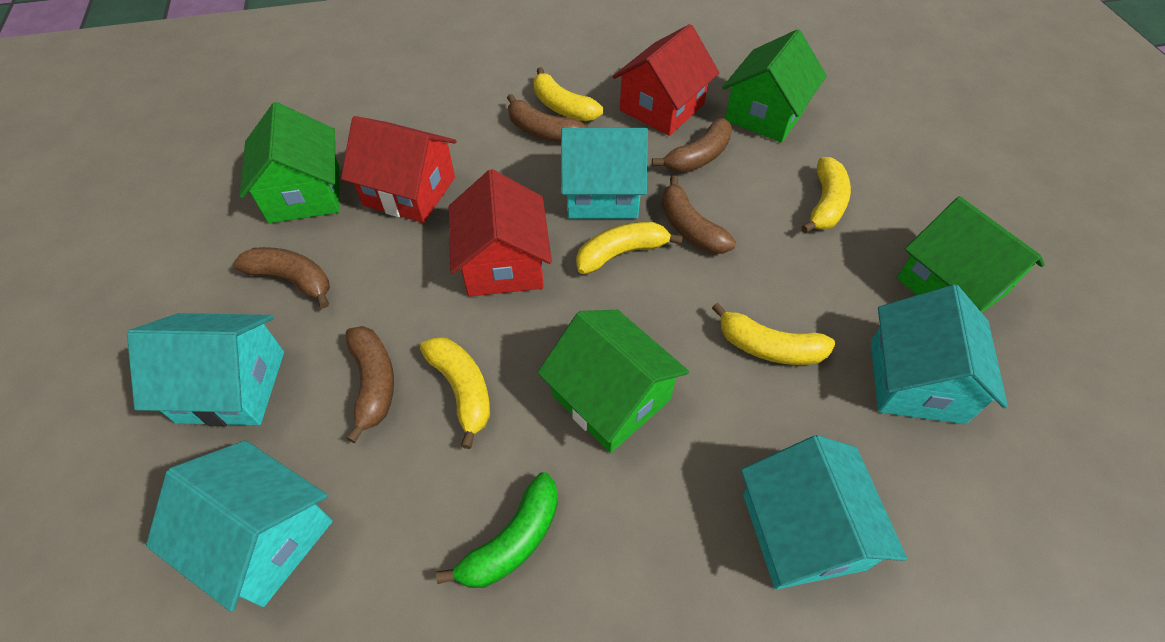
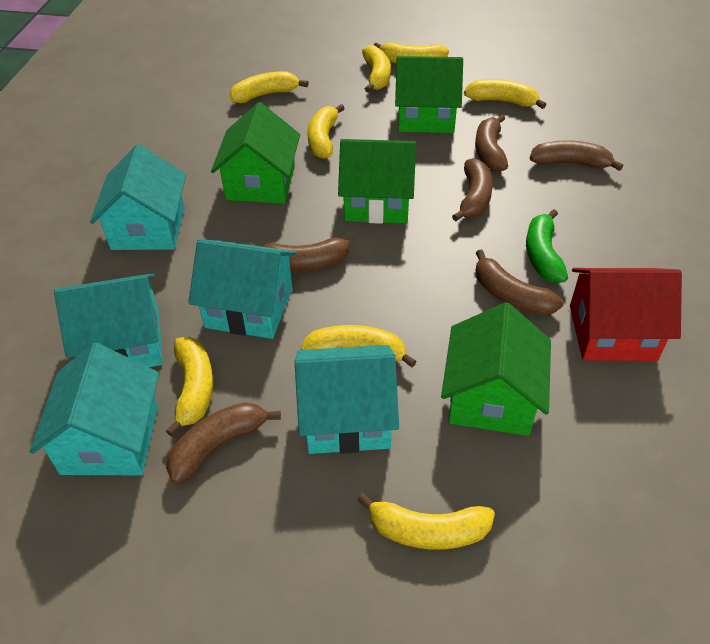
brown banana: 5 -> 6
red house: 3 -> 1
yellow banana: 5 -> 8

